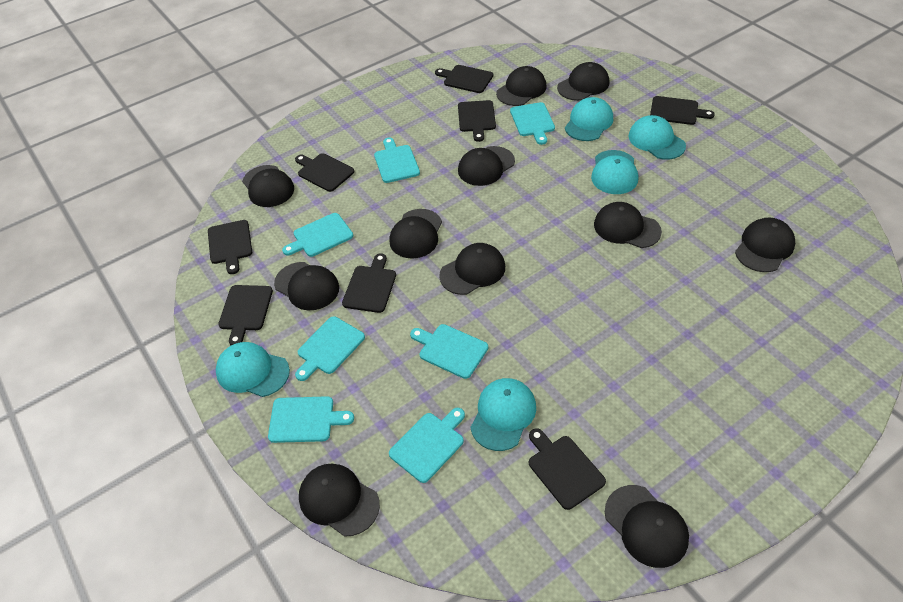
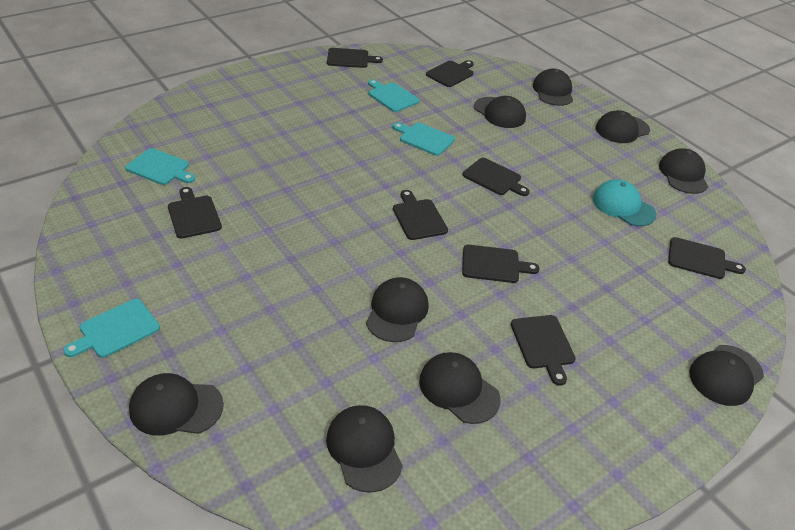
black cap: 11 -> 9
turquoise cap: 5 -> 1
turquoise cutting board: 7 -> 4

